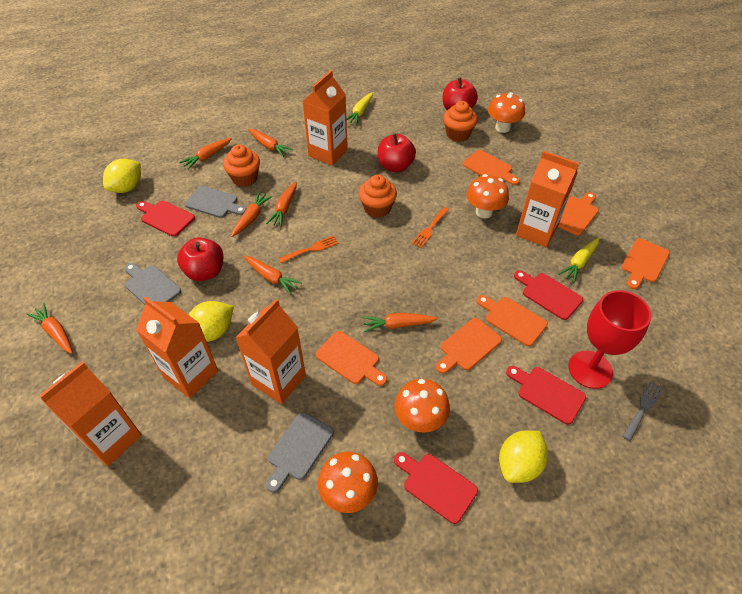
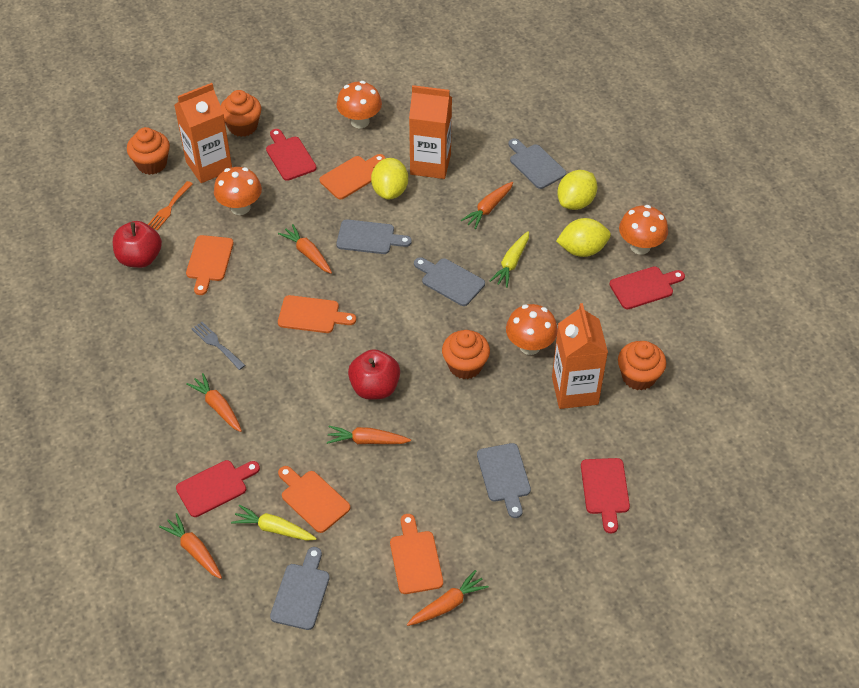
grey cutting board: 3 -> 5
orange carrot: 7 -> 6
orange carton: 5 -> 3
orange cupcake: 3 -> 4
orange cutting board: 6 -> 5
orange fork: 2 -> 1
red apple: 3 -> 2
red goblet: 1 -> 0

